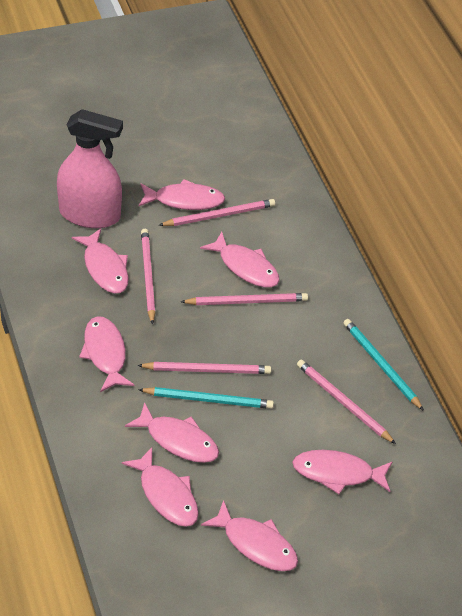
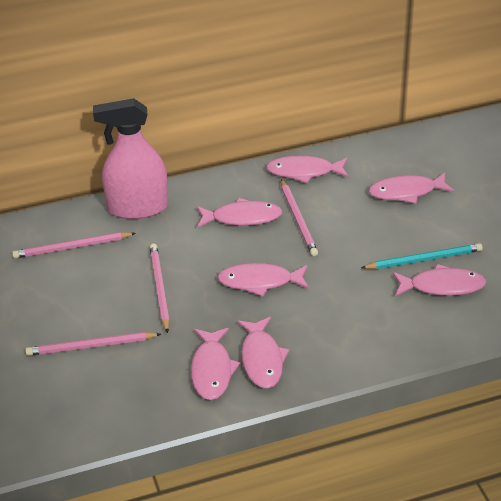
pink fish: 8 -> 7
pink pencil: 5 -> 4
turquoise pencil: 2 -> 1

